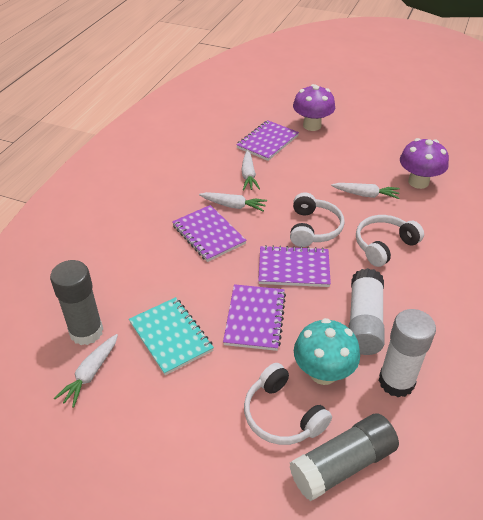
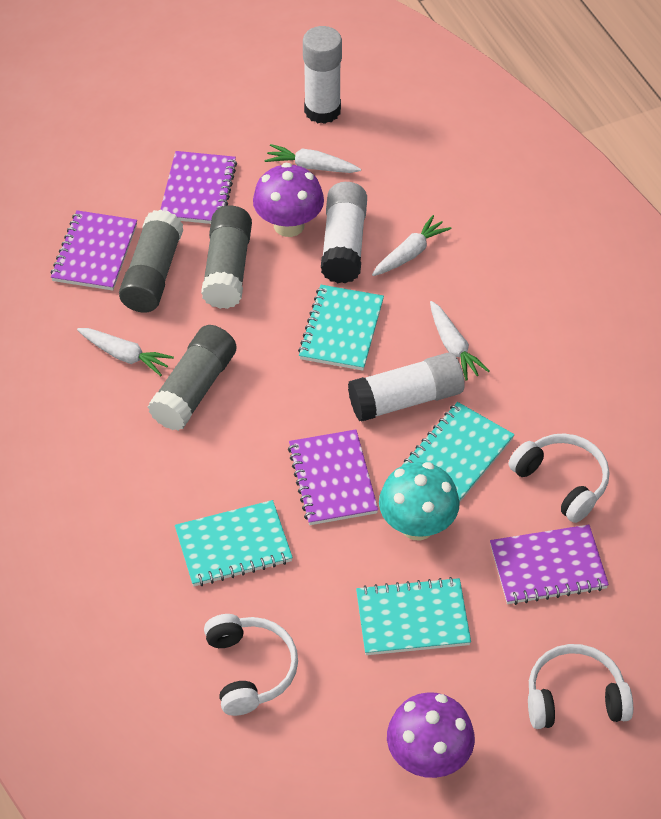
grey glue stick: 2 -> 3
turquoise notebook: 1 -> 4
white glue stick: 2 -> 3

